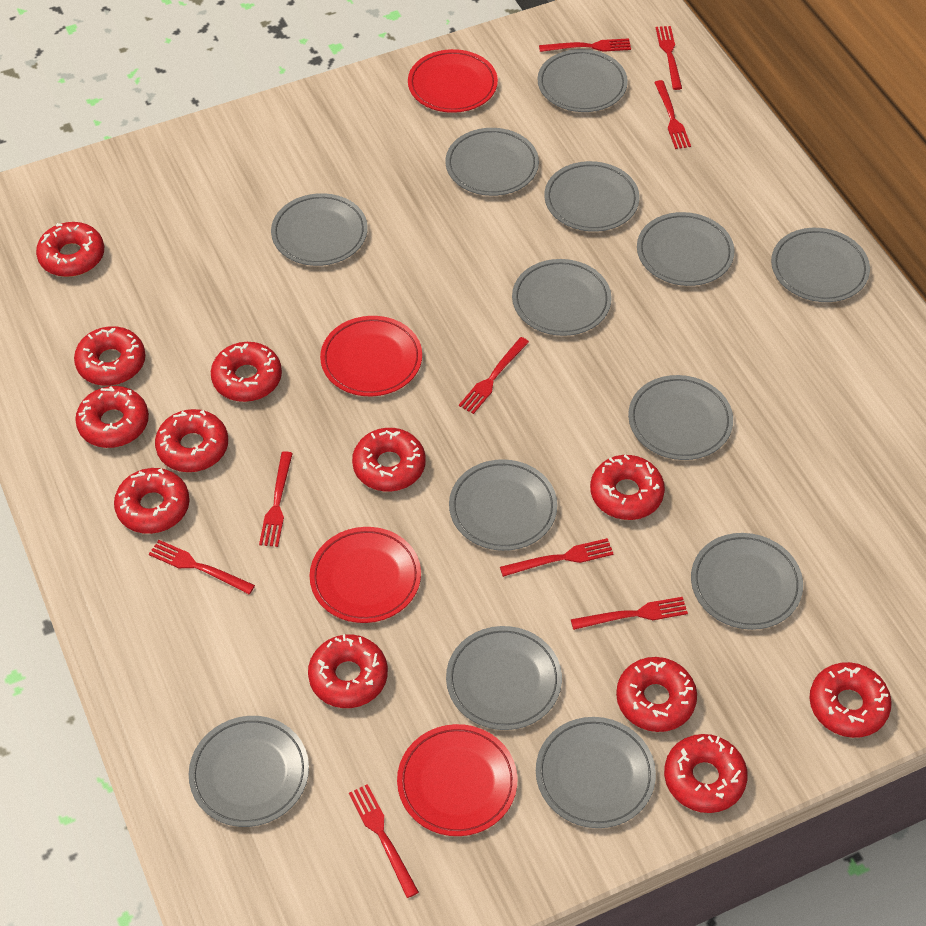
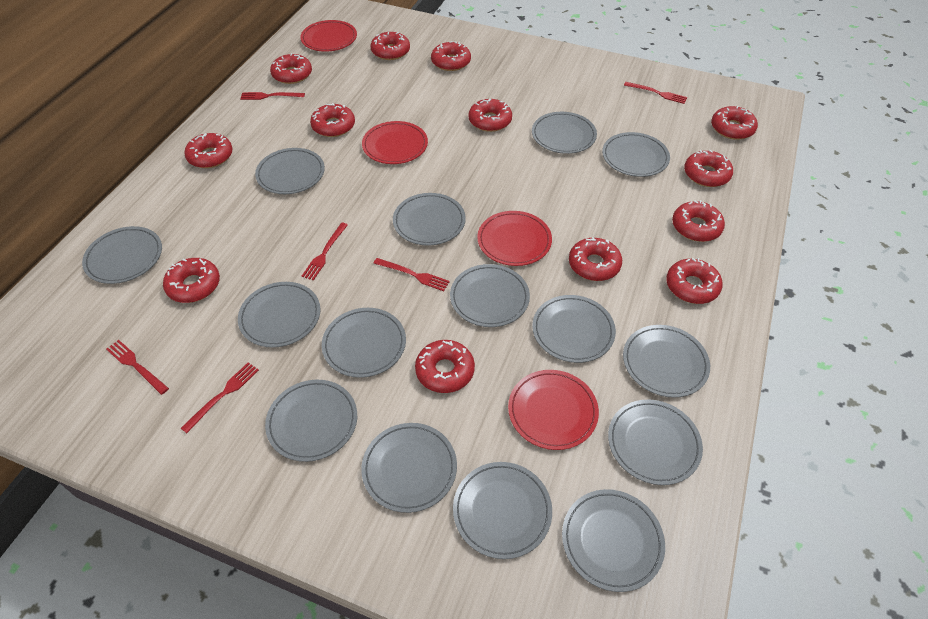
grey plate: 13 -> 15
red donut: 12 -> 13
red fork: 9 -> 6

